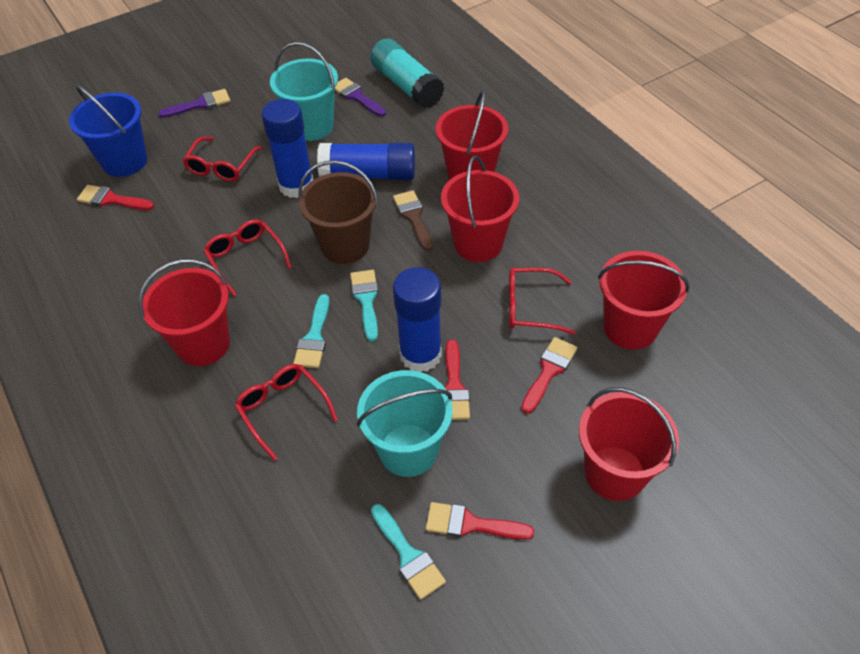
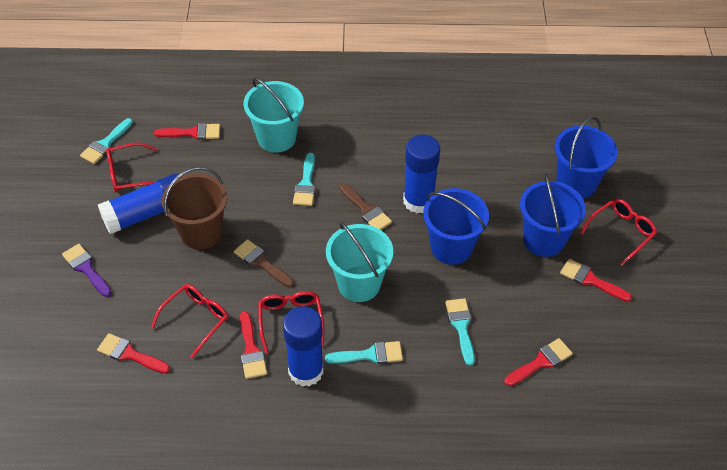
blue bucket: 1 -> 3
brown brush: 1 -> 2
purple brush: 2 -> 1
red brush: 4 -> 5
red bucket: 5 -> 0
turquoise brush: 3 -> 4
turquoise glue stick: 1 -> 0

